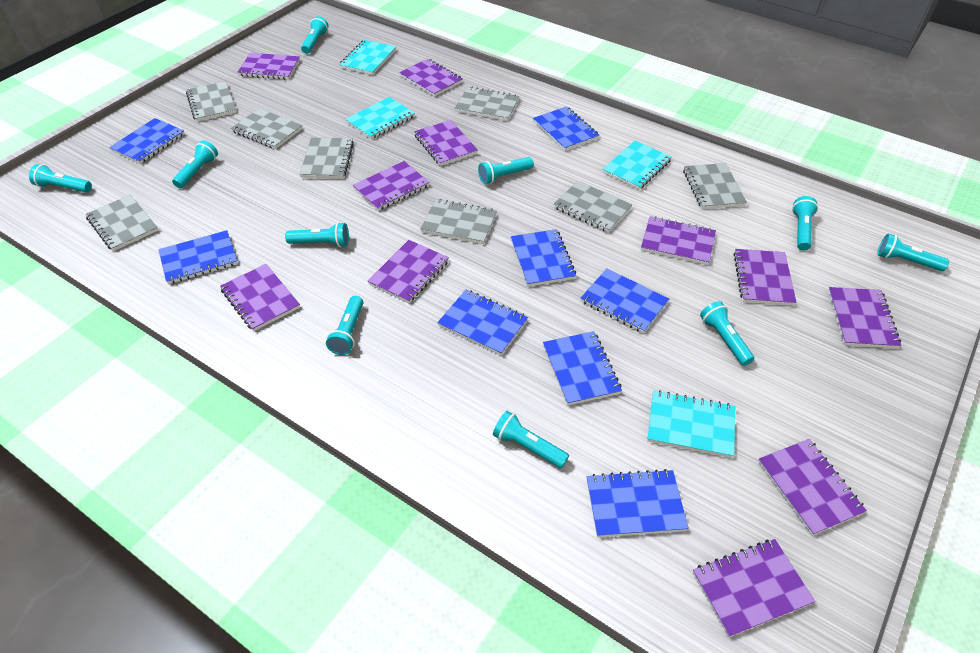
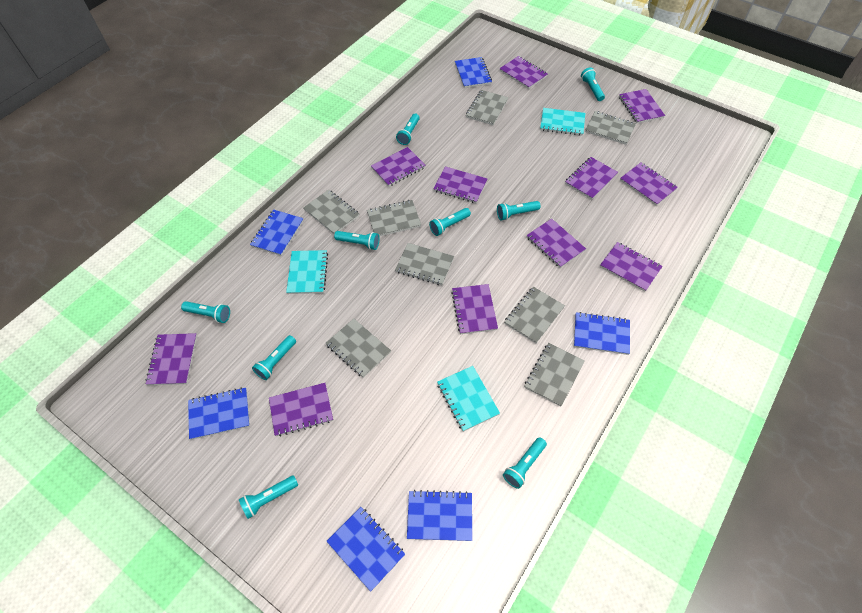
blue notebook: 8 -> 6
turquoise flashlight: 10 -> 9
turquoise notebook: 4 -> 3

